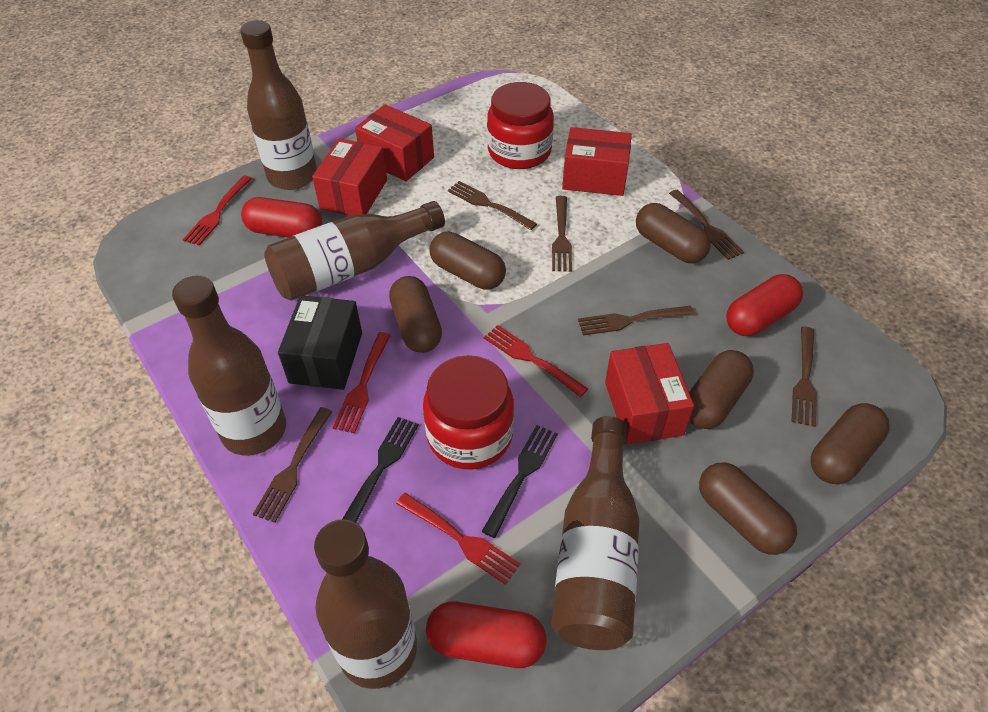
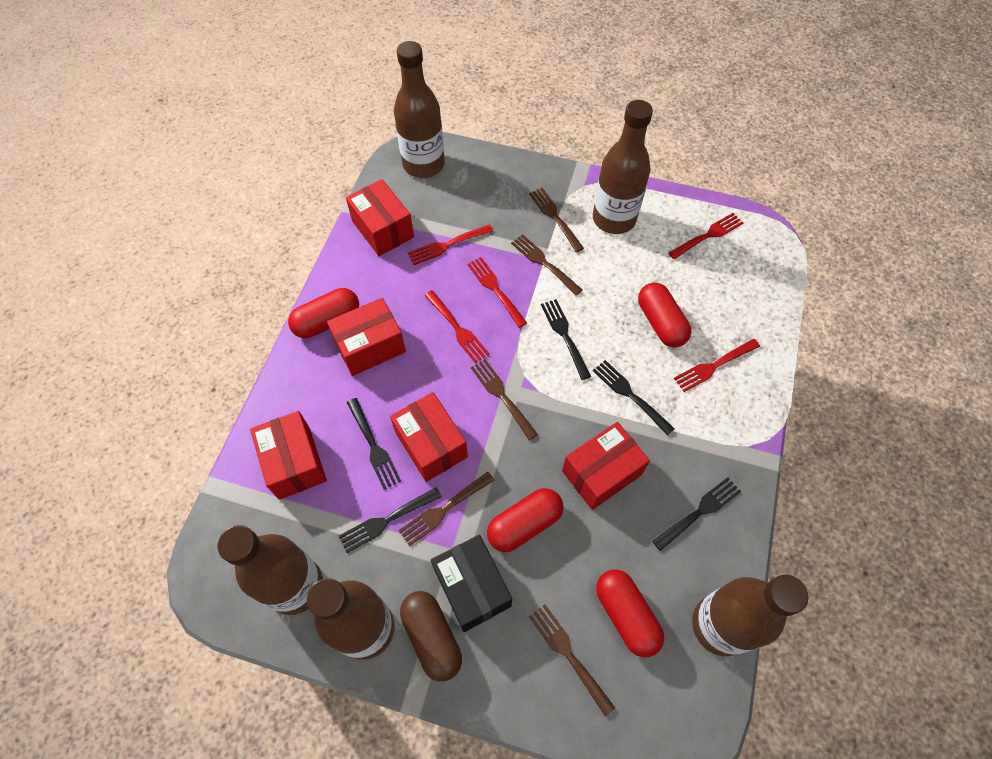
black fork: 2 -> 5
brown capsule: 6 -> 1
brown fork: 6 -> 5
red box: 4 -> 5
red capsule: 3 -> 4
red fork: 4 -> 5
red jar: 2 -> 0

